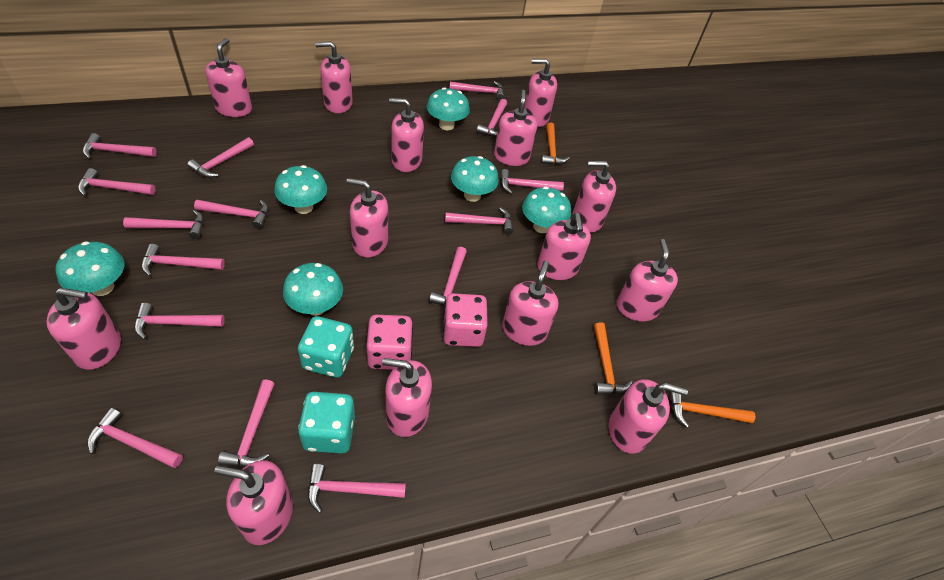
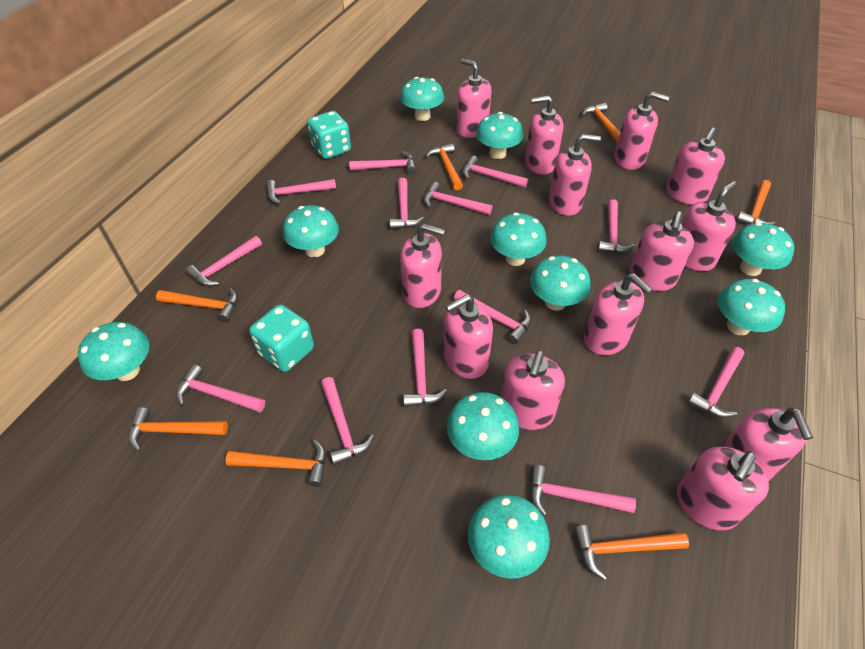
orange hammer: 3 -> 7
pink dice: 2 -> 0
pink hammer: 15 -> 13
pink soap dispenser: 14 -> 13
turquoise mushroom: 6 -> 10

